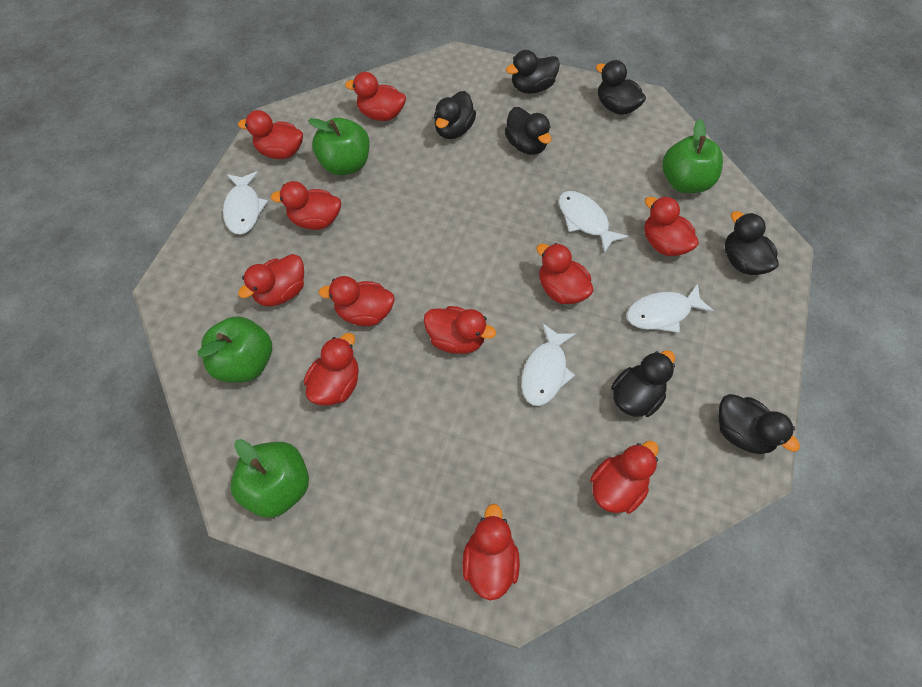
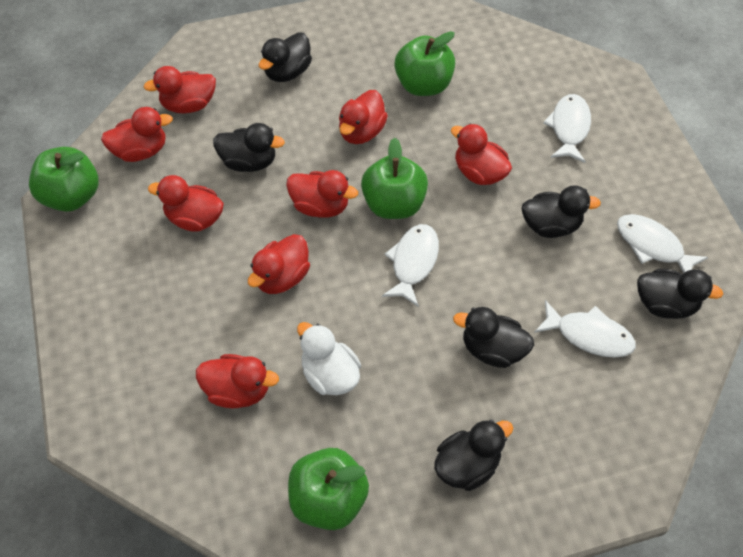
black duck: 7 -> 6
red duck: 11 -> 8
white duck: 0 -> 1

